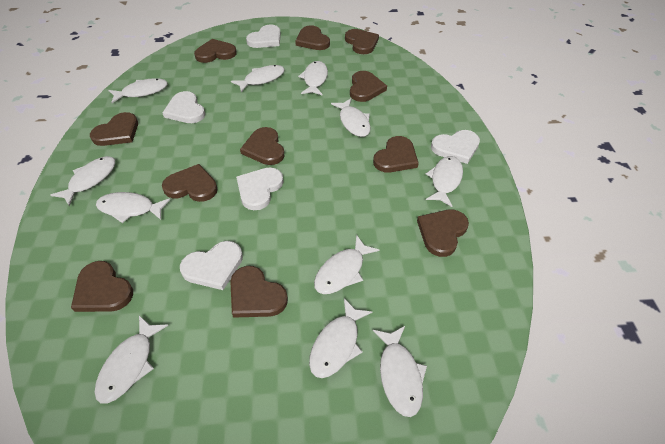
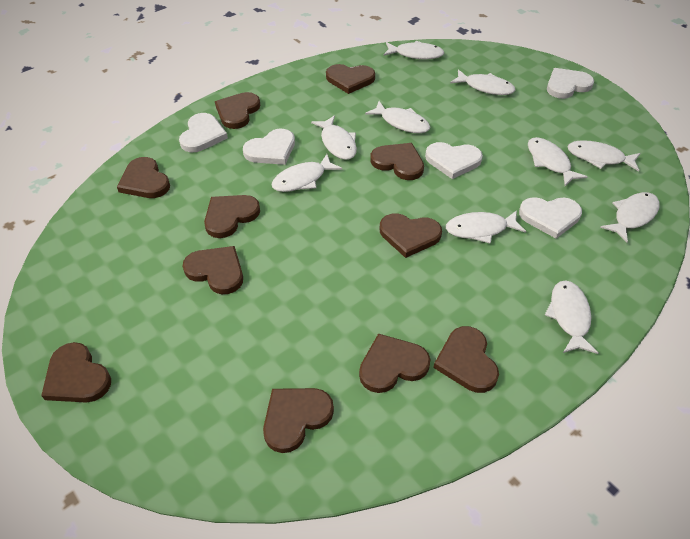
white fish: 11 -> 10

